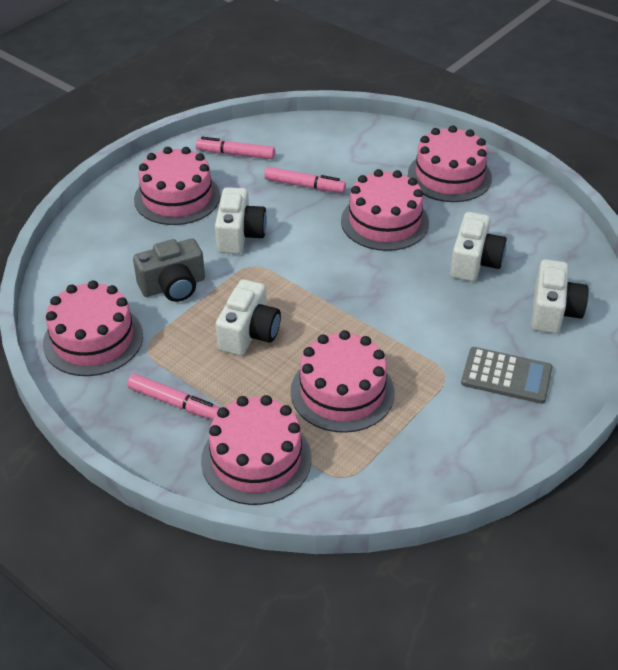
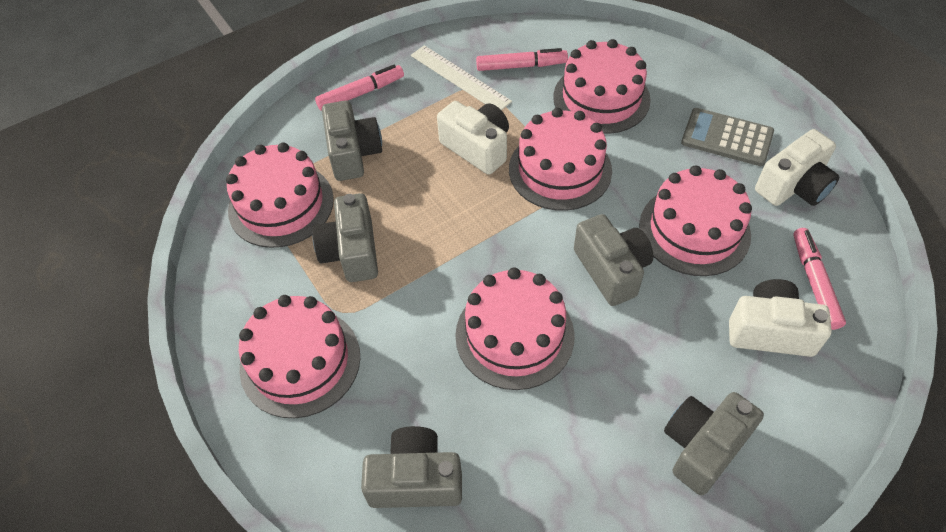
grey camera: 1 -> 5
white camera: 4 -> 3
white ruler: 0 -> 1

